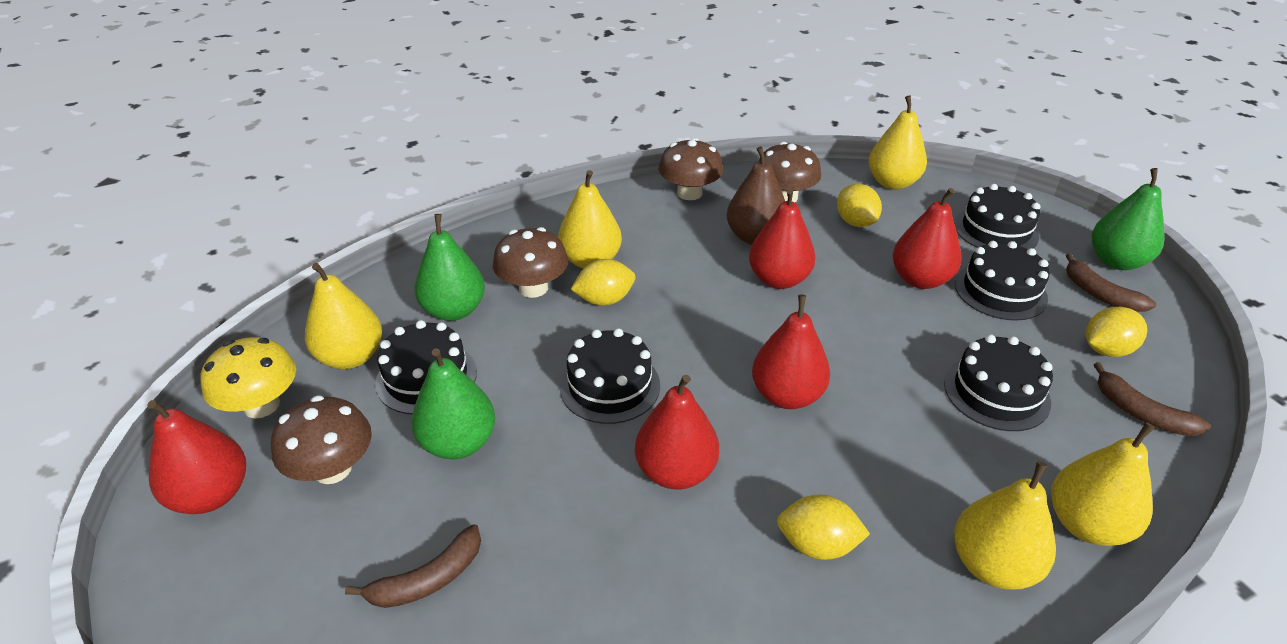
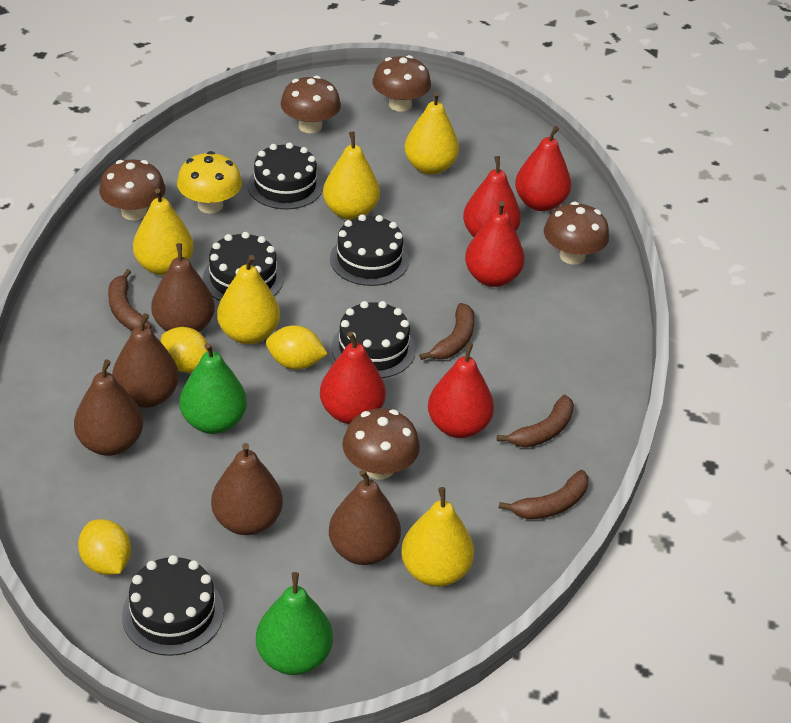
brown banana: 3 -> 4
brown mushroom: 4 -> 5
brown pear: 1 -> 5
green pear: 3 -> 2
yellow lemon: 4 -> 3

